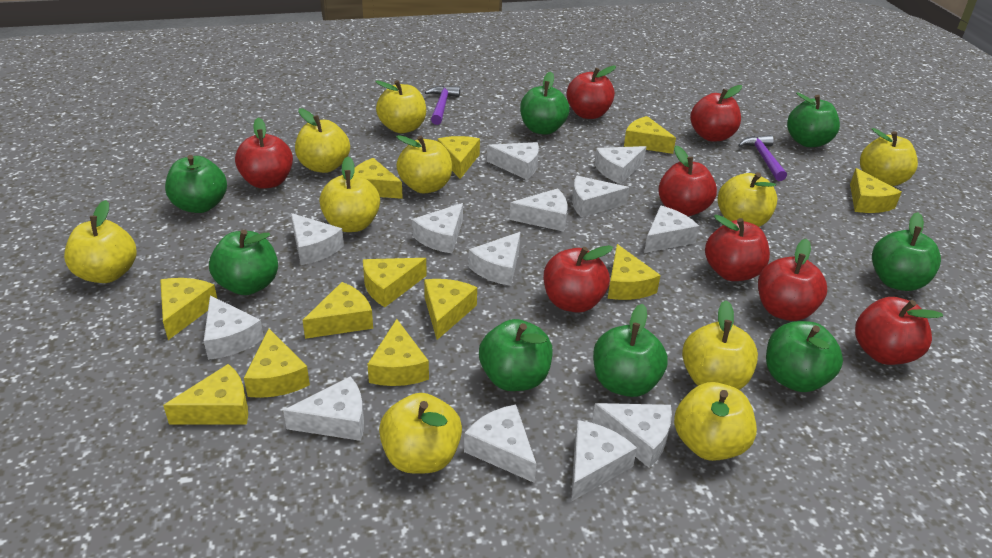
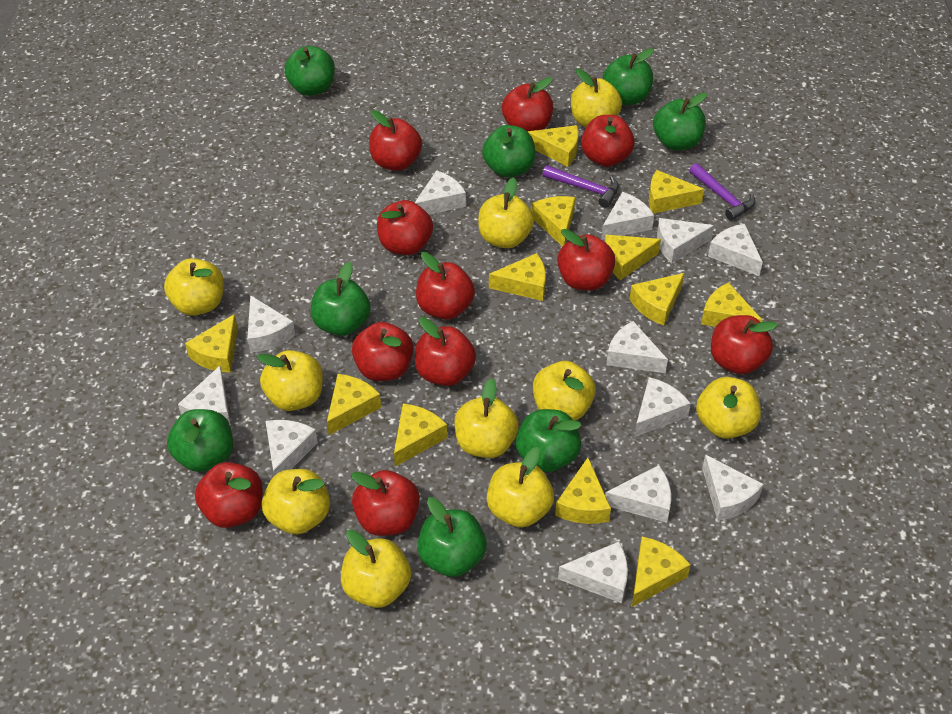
red apple: 8 -> 11
white cheese: 13 -> 12

